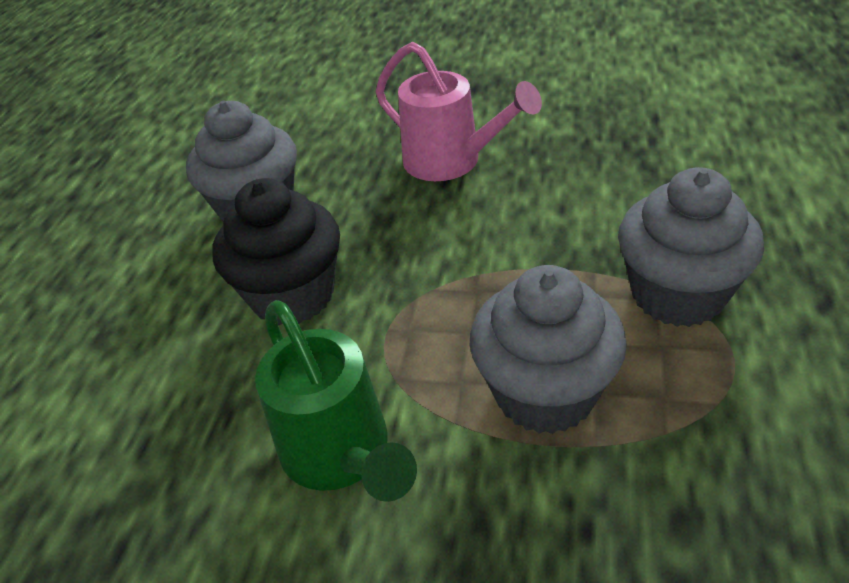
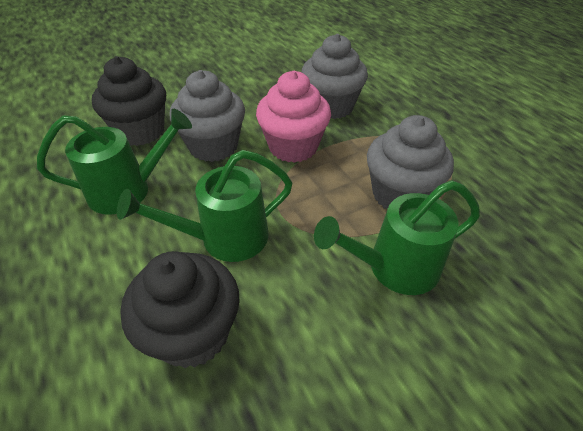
black cupcake: 1 -> 2
green watering can: 1 -> 3
pink cupcake: 0 -> 1
pink watering can: 1 -> 0

